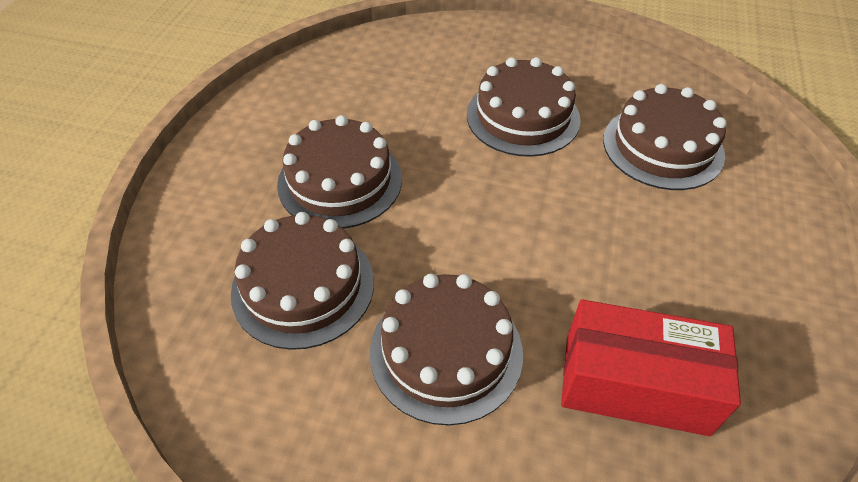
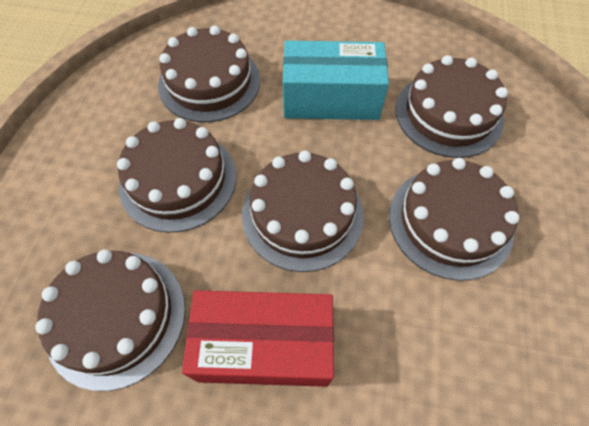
brown cake: 5 -> 6
turquoise box: 0 -> 1

